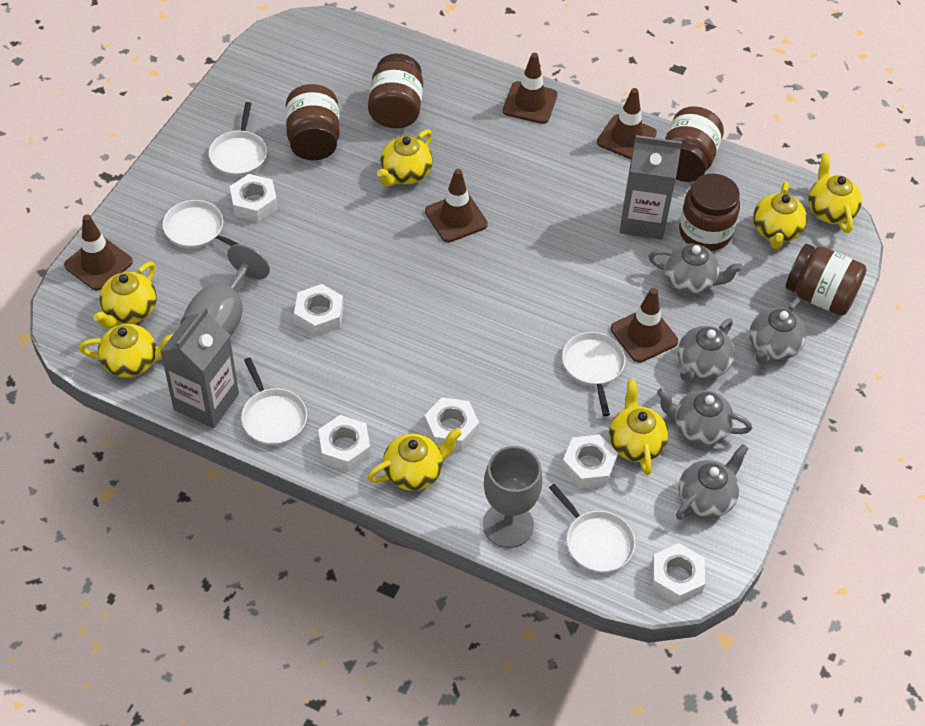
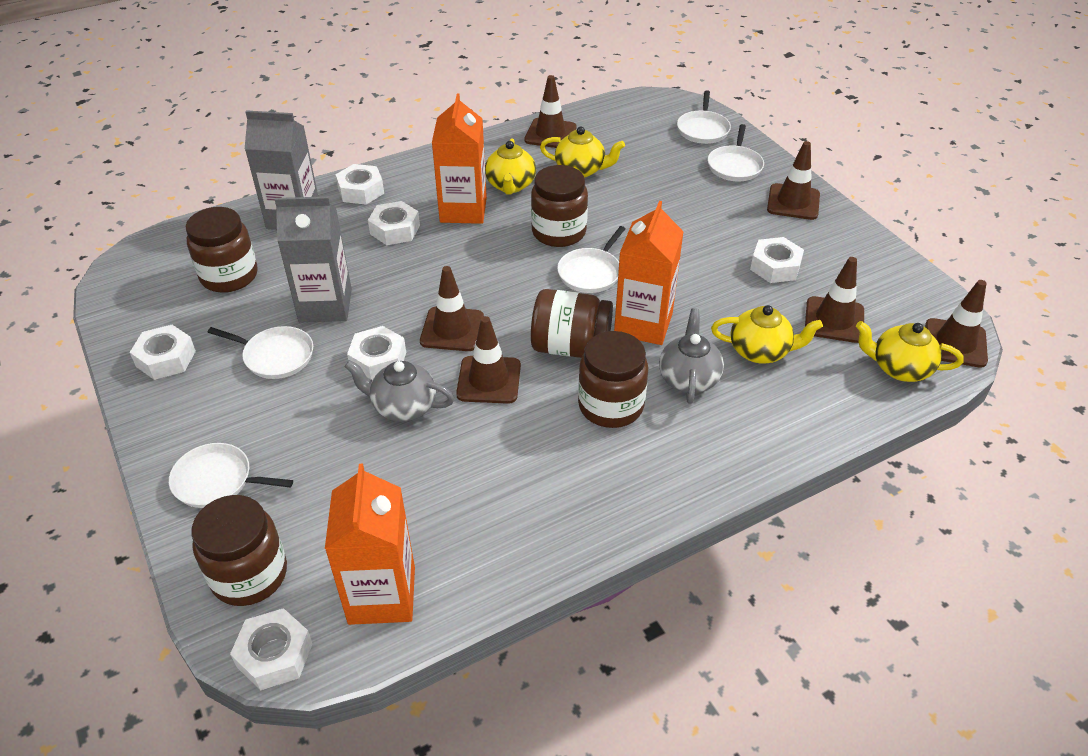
brown traffic cone: 5 -> 6
grey goblet: 2 -> 0
grey teapot: 5 -> 2
orange carton: 0 -> 3
yellow teapot: 7 -> 4

